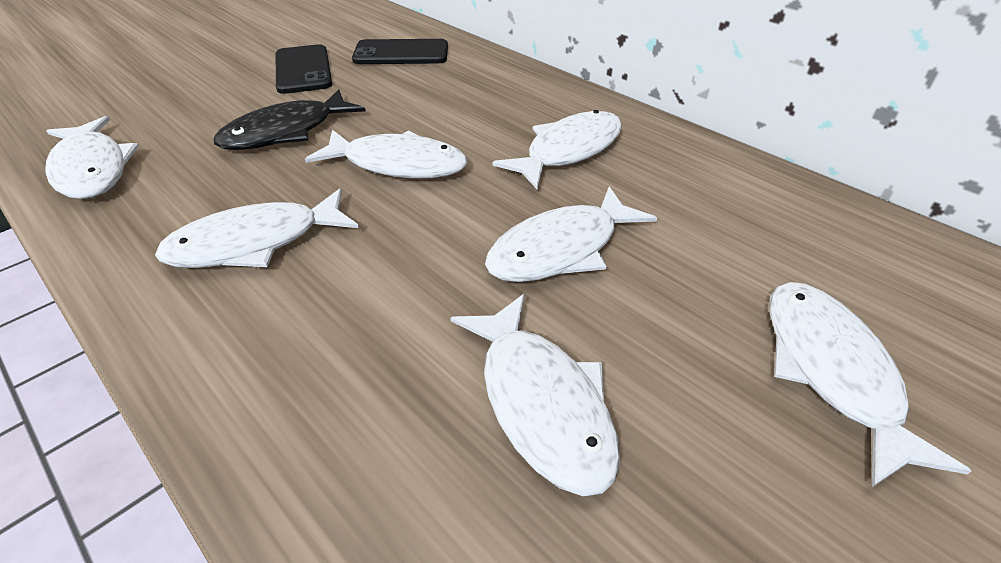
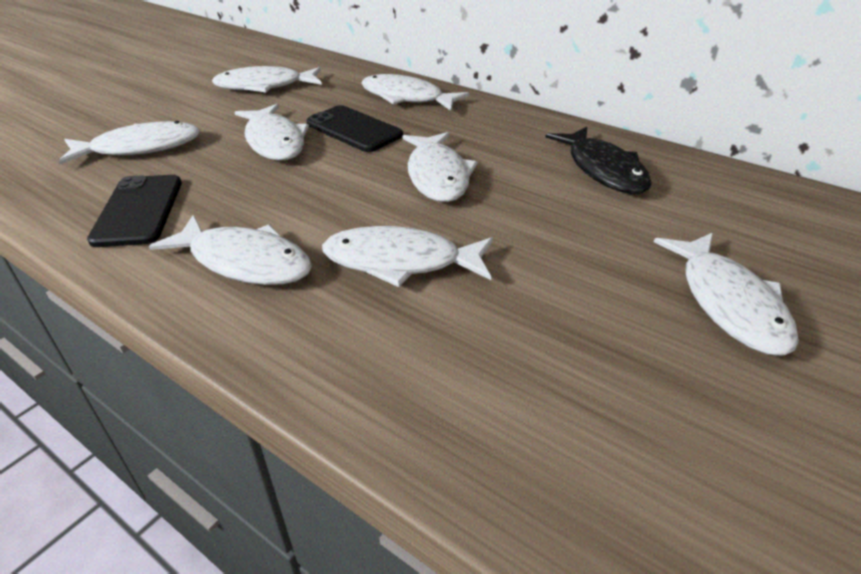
white fish: 7 -> 8

